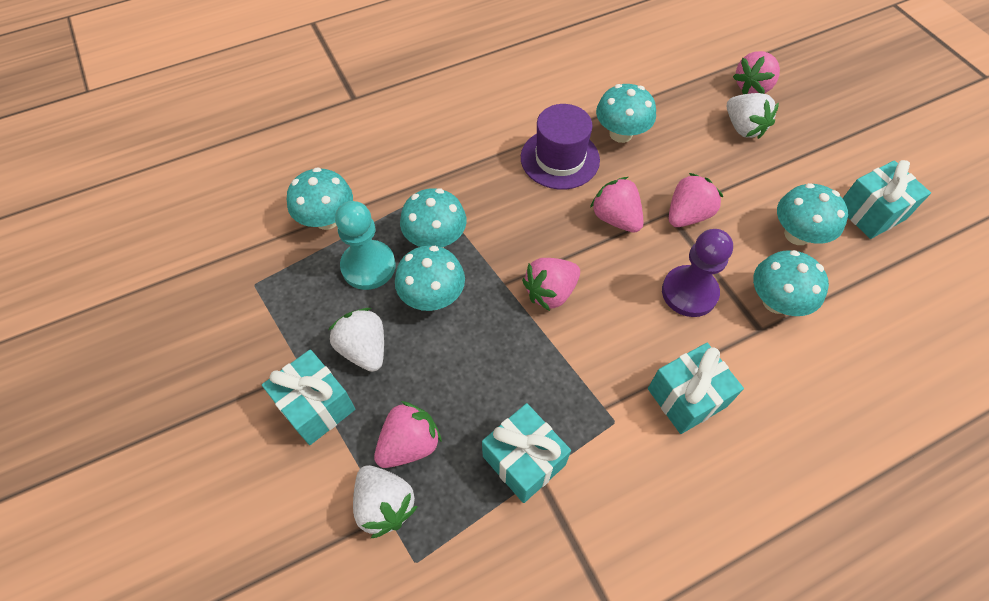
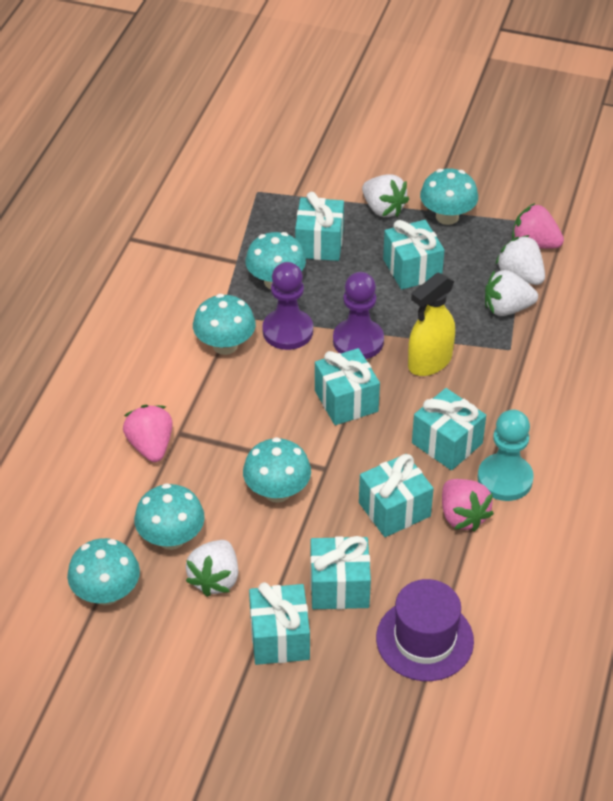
pink strawberry: 5 -> 3
purple pawn: 1 -> 2
turquoise gift: 4 -> 7
white strawberry: 3 -> 4
yellow spray bottle: 0 -> 1

